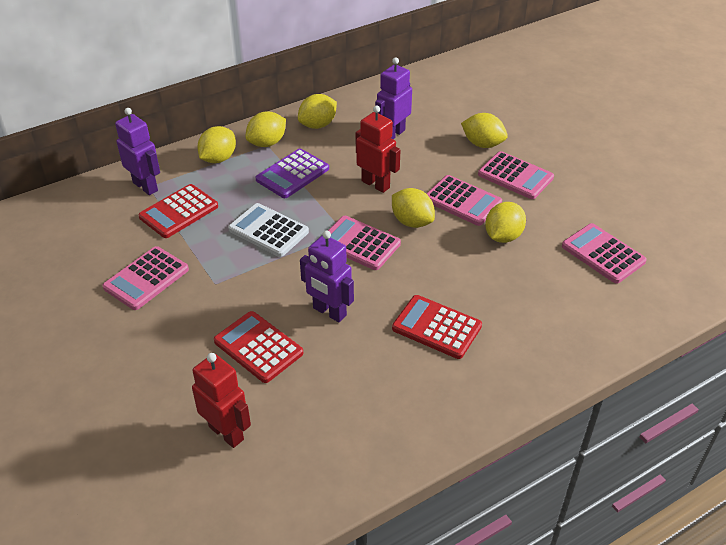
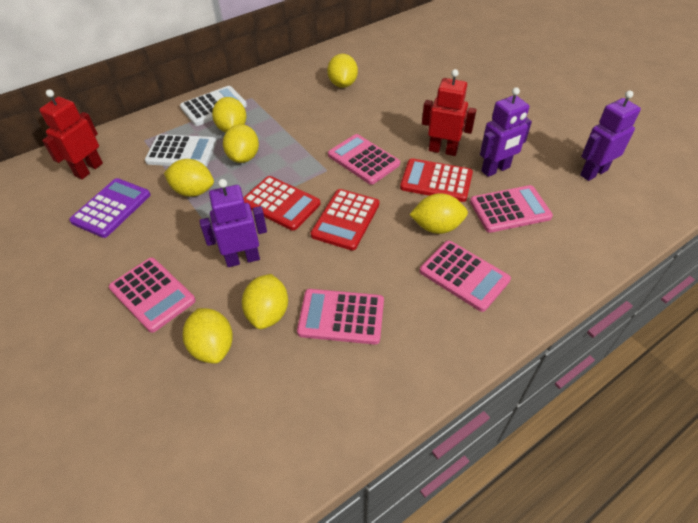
white calculator: 1 -> 2
yellow lemon: 6 -> 7

